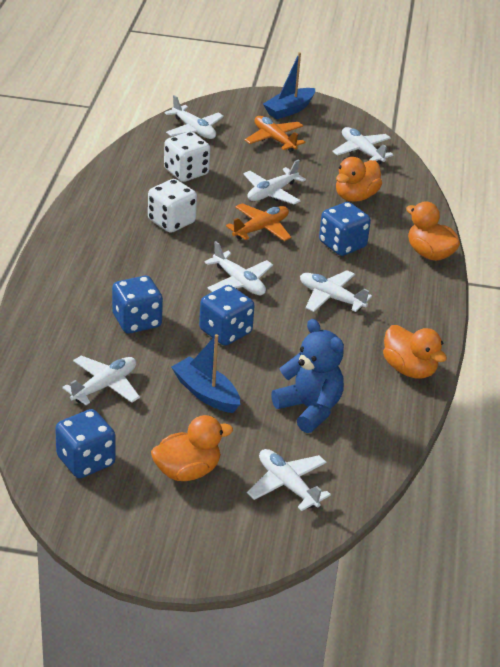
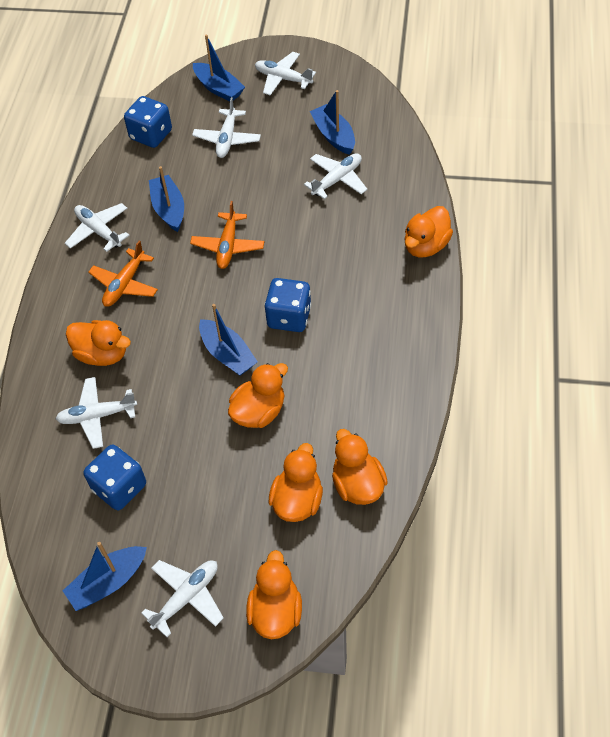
blue boat: 2 -> 5
blue dice: 4 -> 3
blue teddy bear: 1 -> 0
orange duck: 4 -> 6
white dice: 2 -> 0
white plane: 7 -> 6

